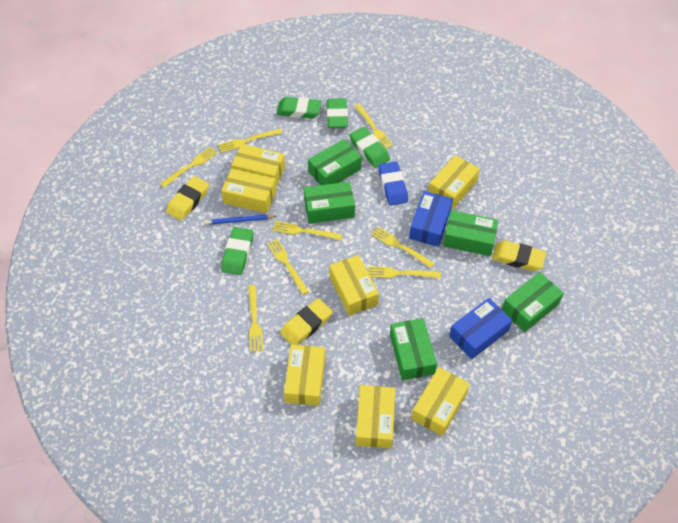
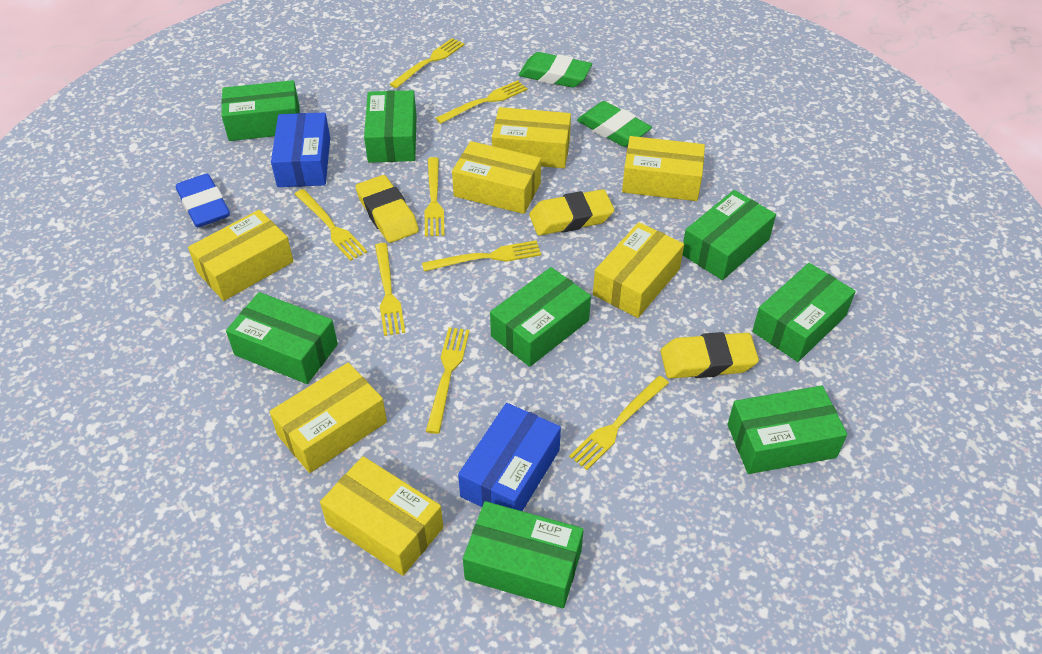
blue pencil: 1 -> 0
green box: 5 -> 8
green eraser: 4 -> 2

